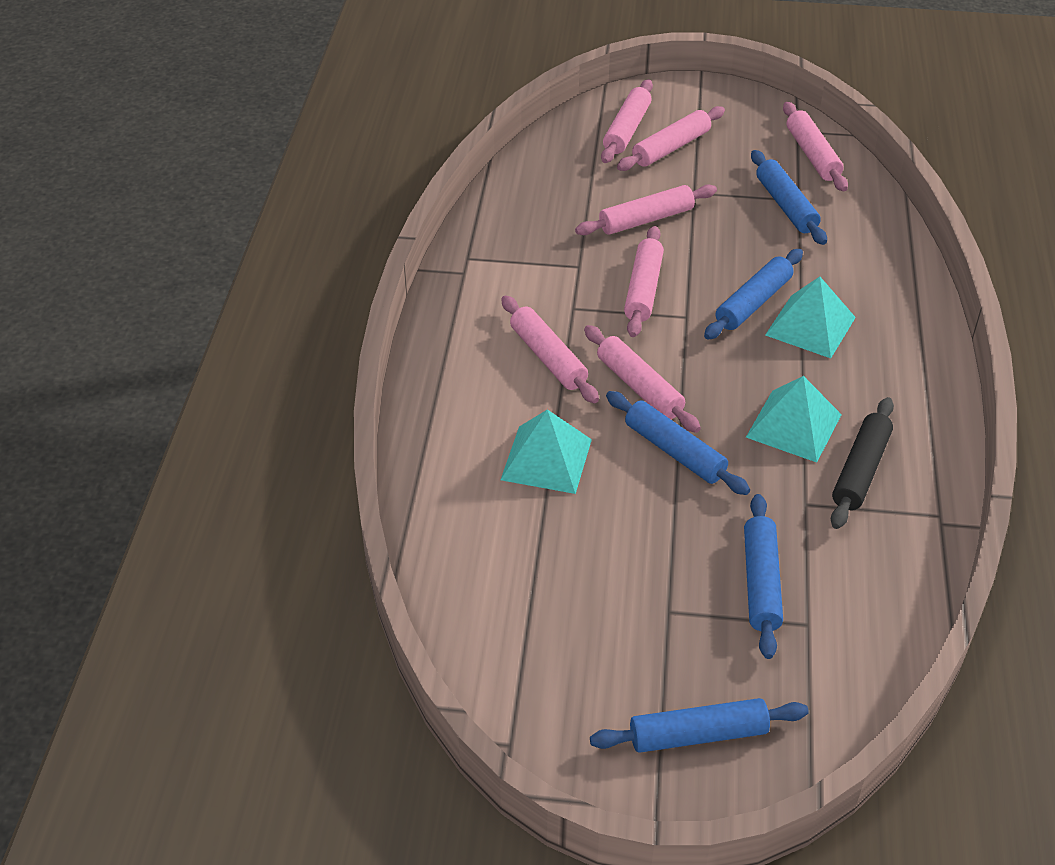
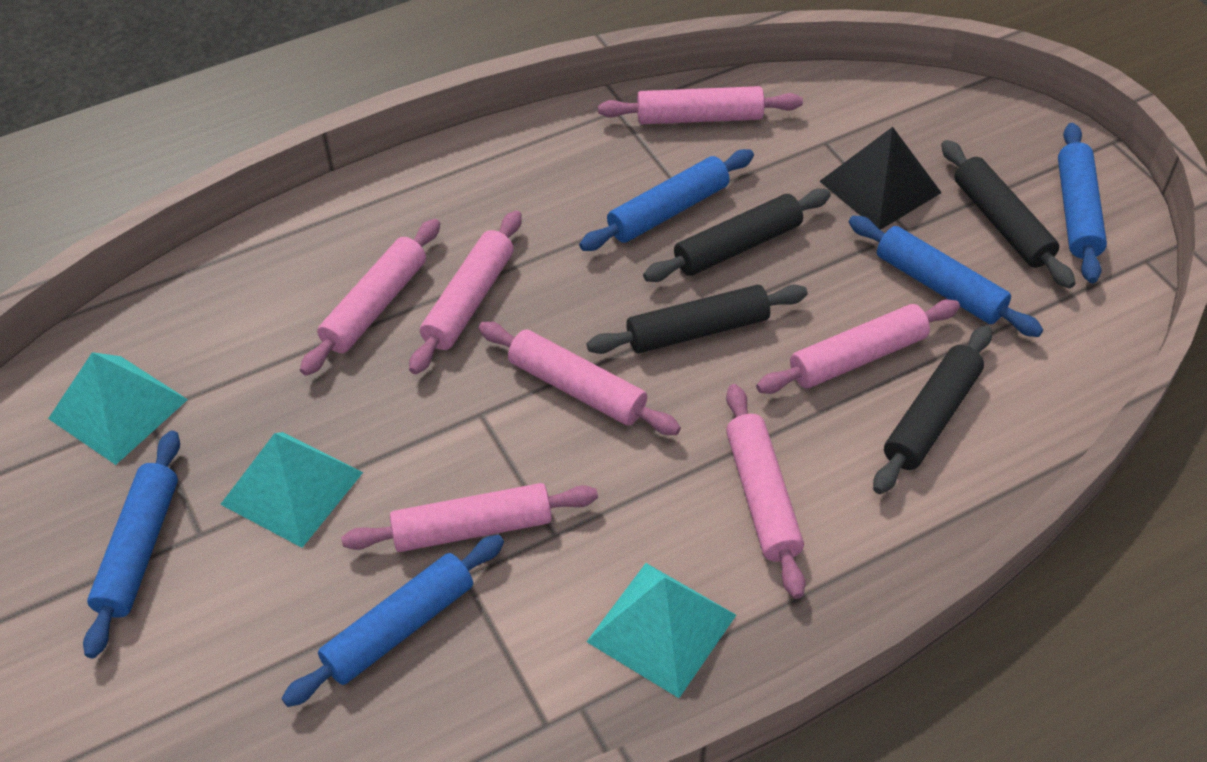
black pyramid: 0 -> 1
black rolling pin: 1 -> 4

